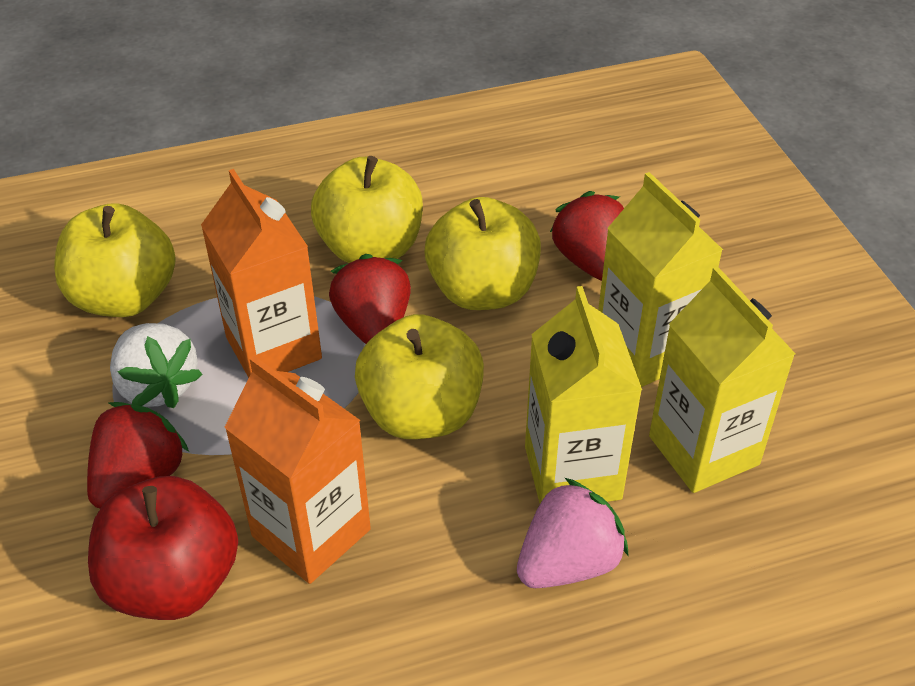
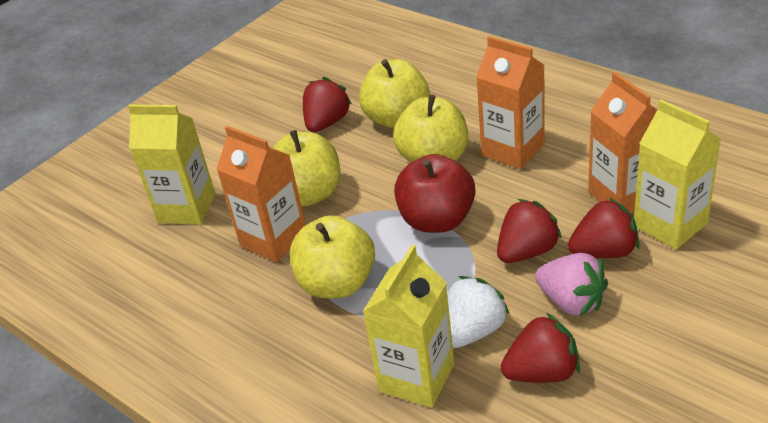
orange carton: 2 -> 3
red strawberry: 3 -> 4

